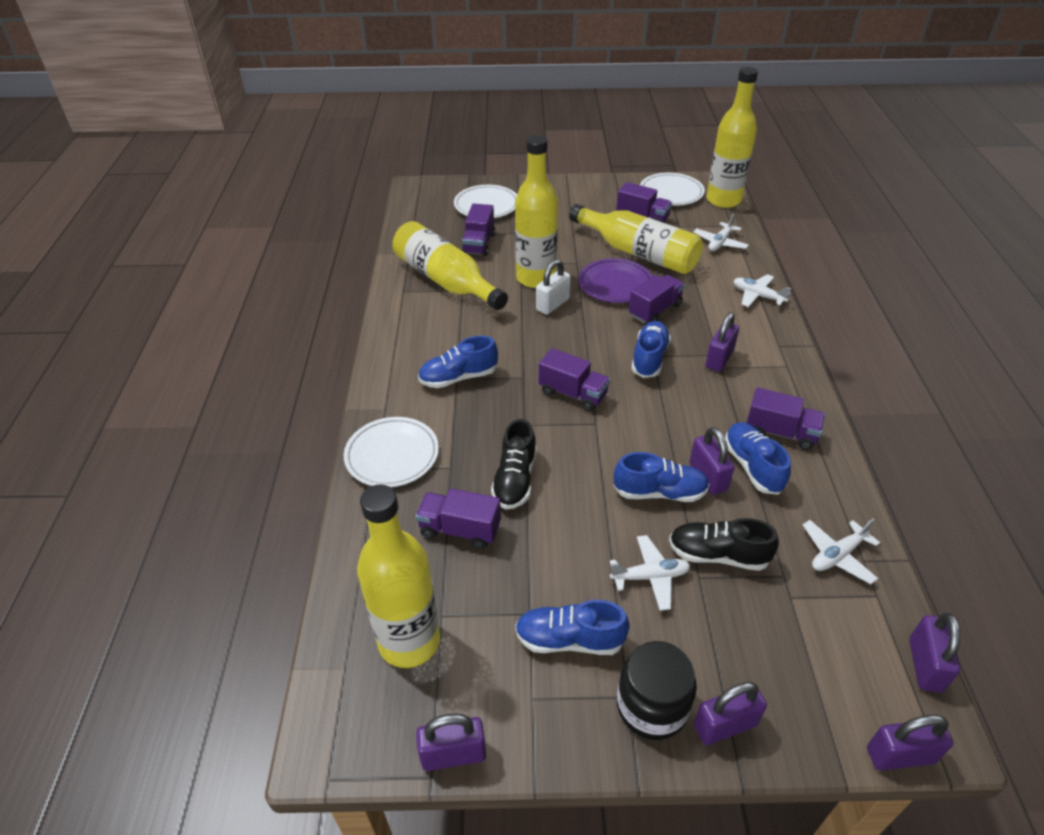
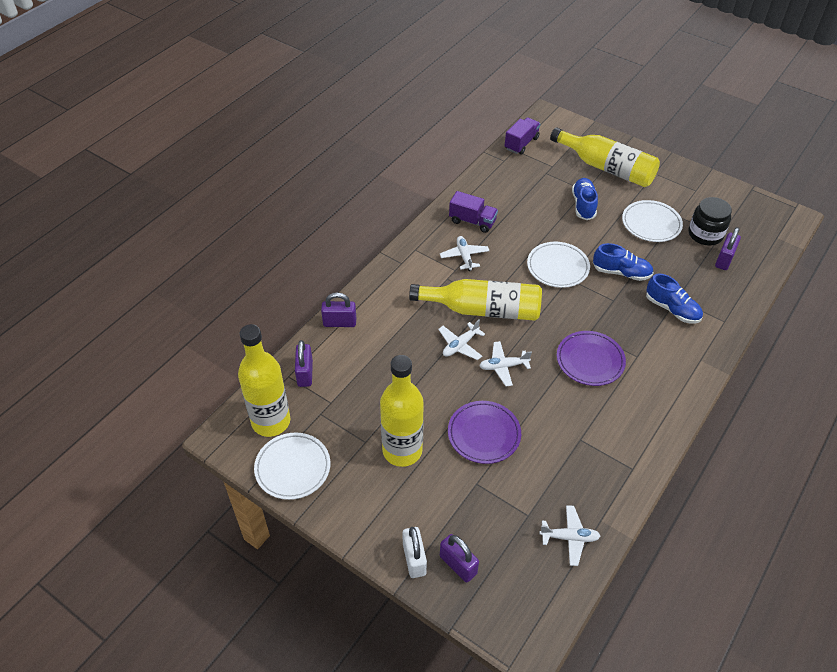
black shoe: 2 -> 0
blue shoe: 5 -> 3
purple padlock: 6 -> 4
purple plate: 1 -> 2
purple truck: 6 -> 2
yellow bottle: 5 -> 4

